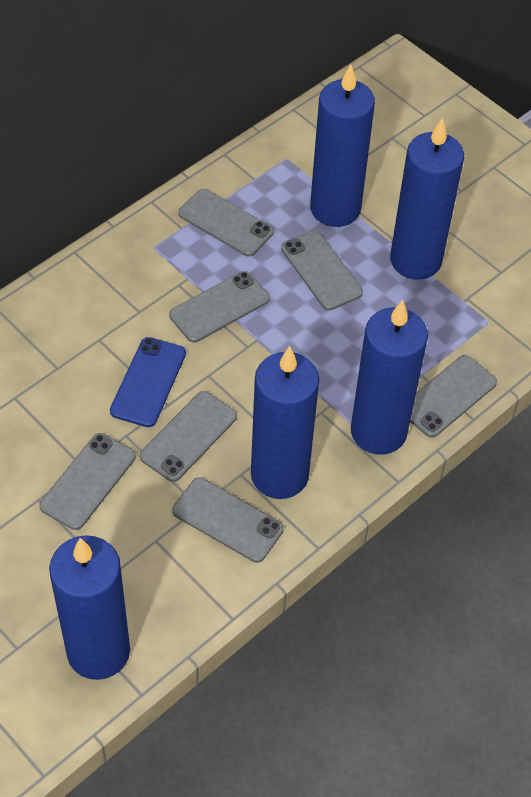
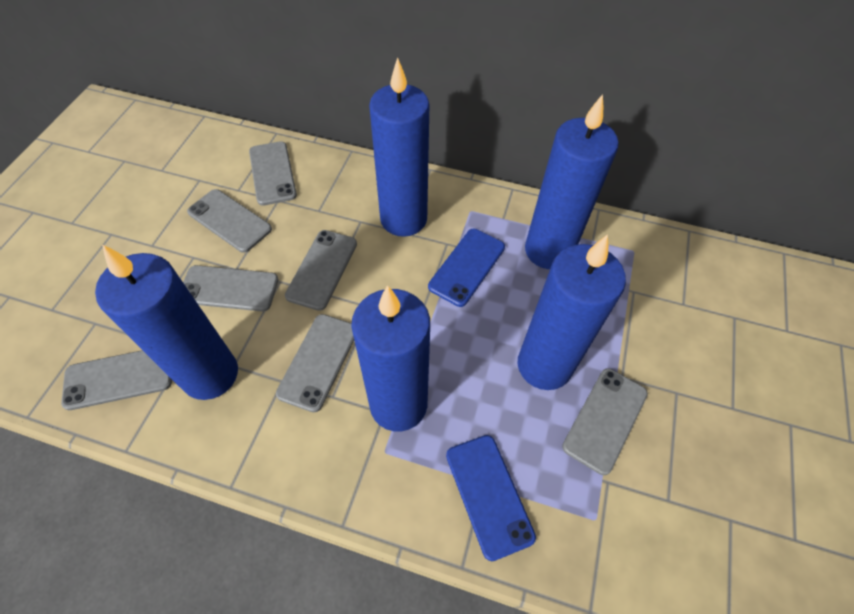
blue phone: 1 -> 2

